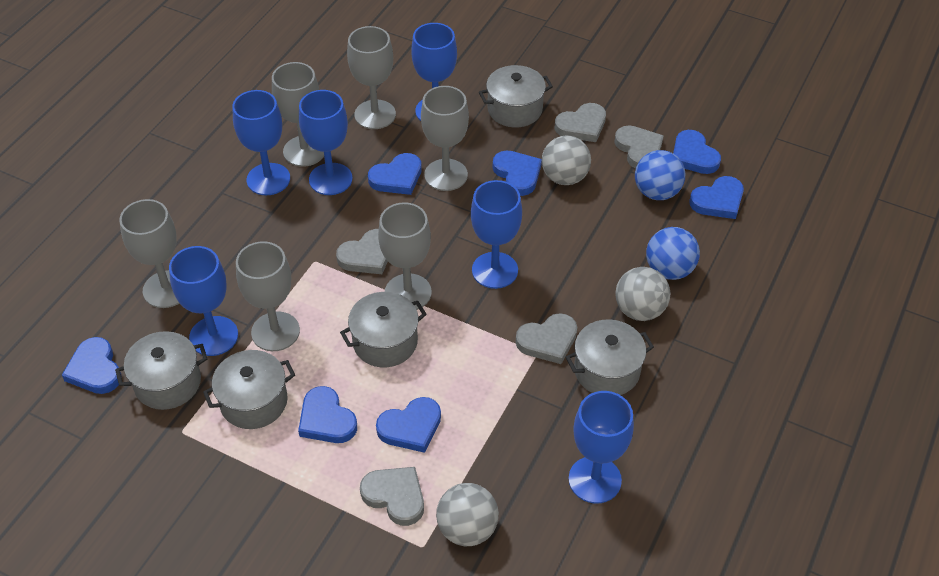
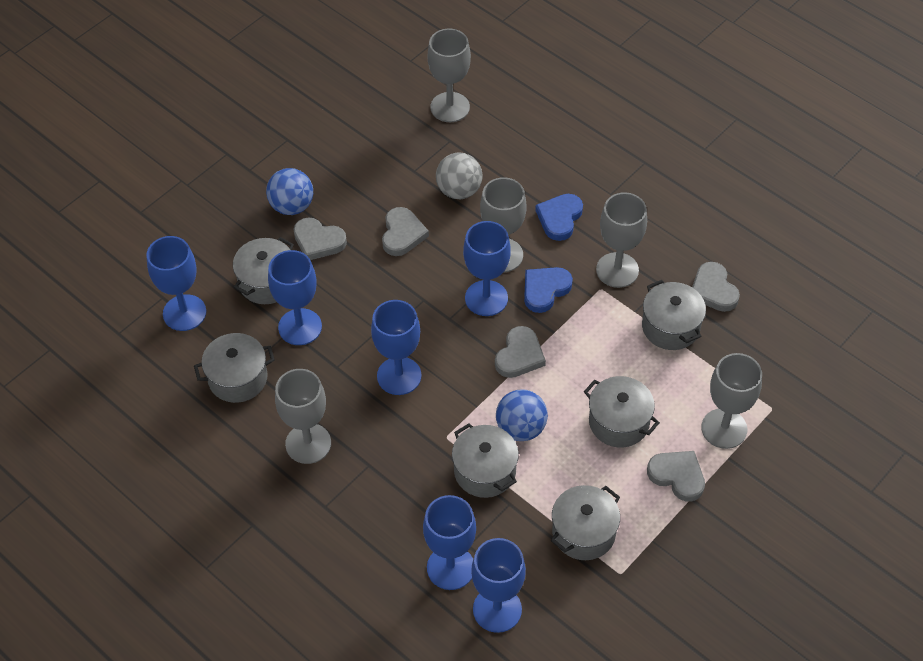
blue heart: 7 -> 2
grey ball: 3 -> 1
grey goblet: 6 -> 5
grey pot: 5 -> 6

